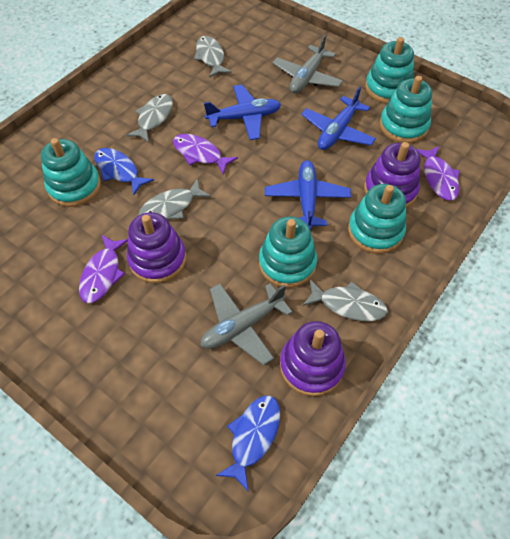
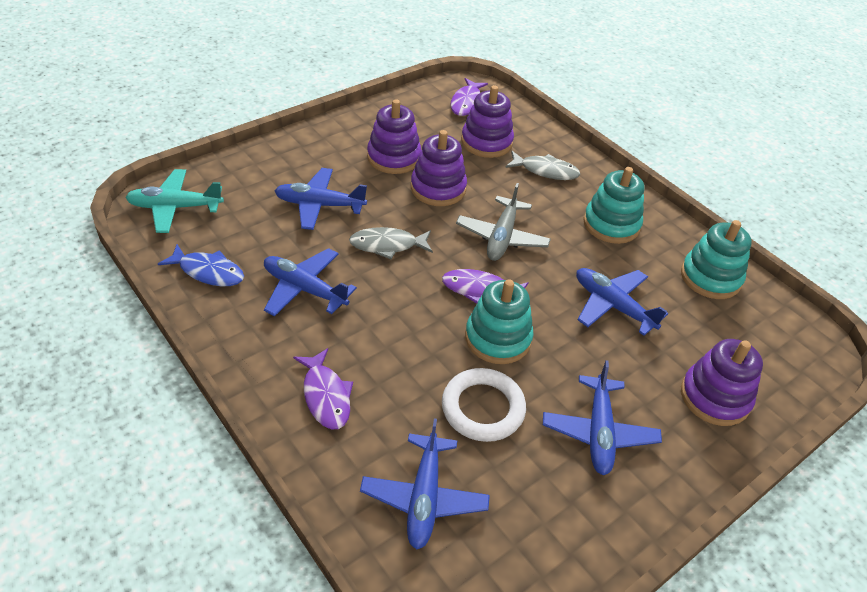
blue fish: 2 -> 1
blue plane: 3 -> 5
grey fish: 4 -> 2
grey plane: 2 -> 1
purple stacking toy: 3 -> 4
turquoise plane: 0 -> 1
turquoise stacking toy: 5 -> 3
white ring: 0 -> 1

